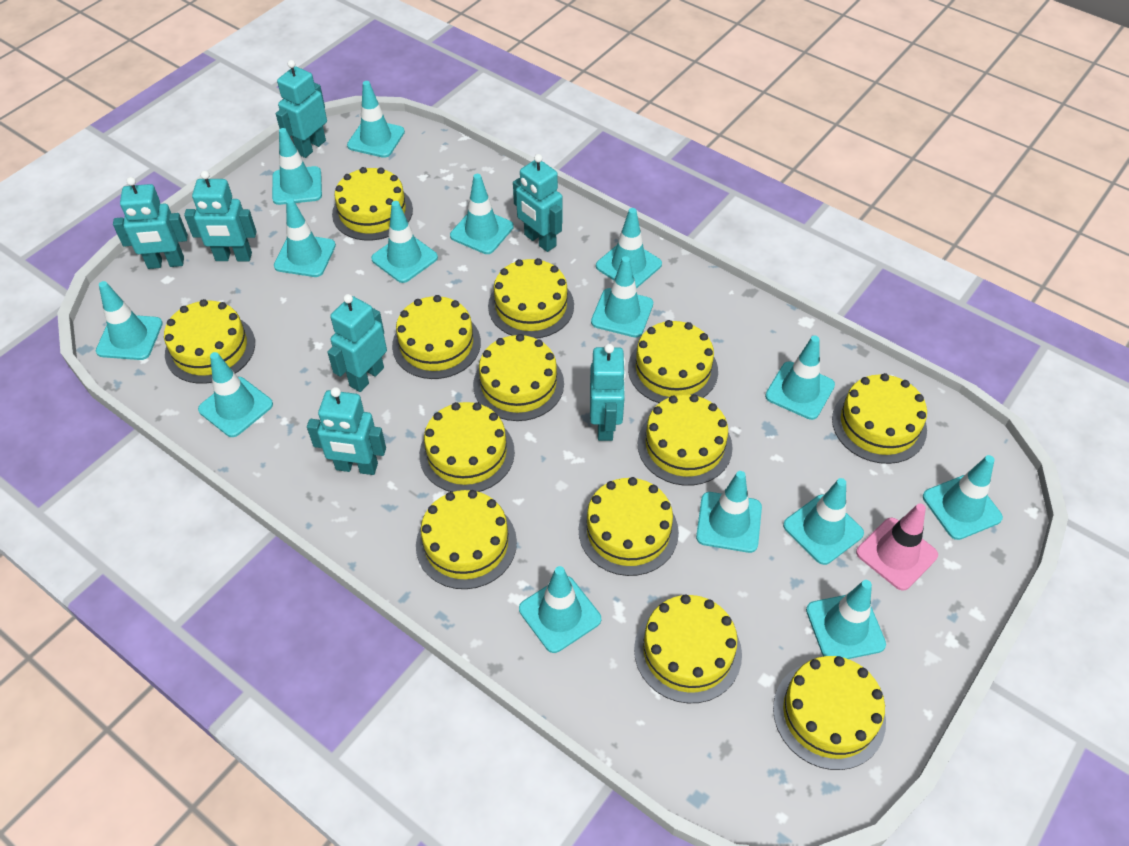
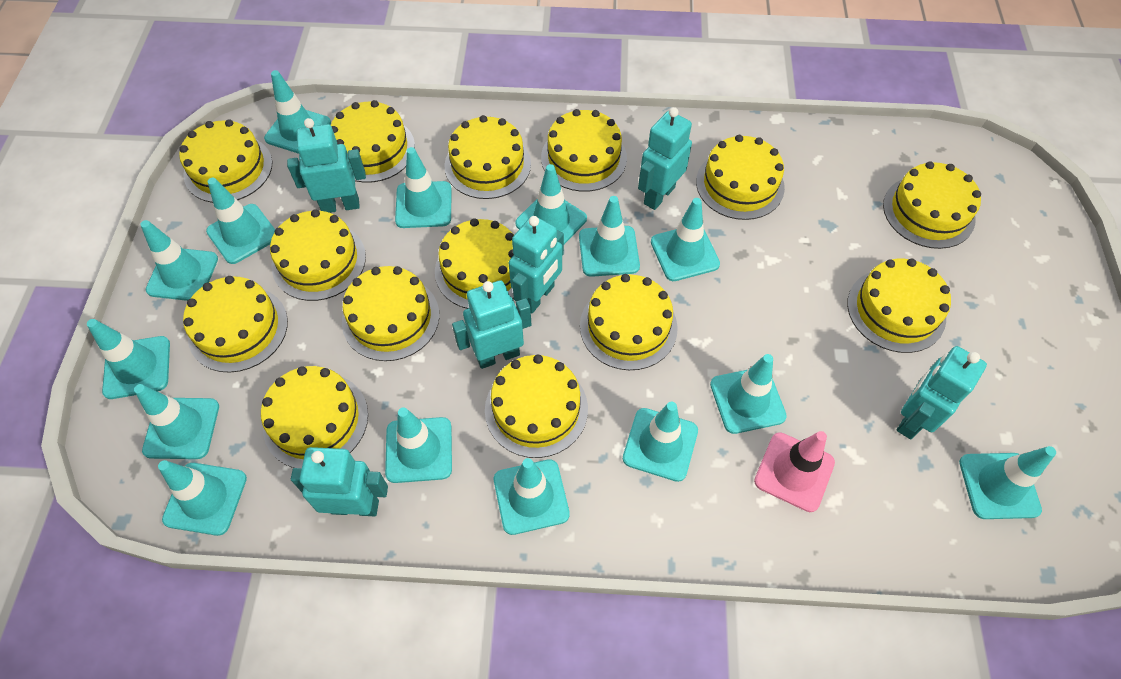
turquoise robot: 7 -> 6
yellow cake: 13 -> 14

